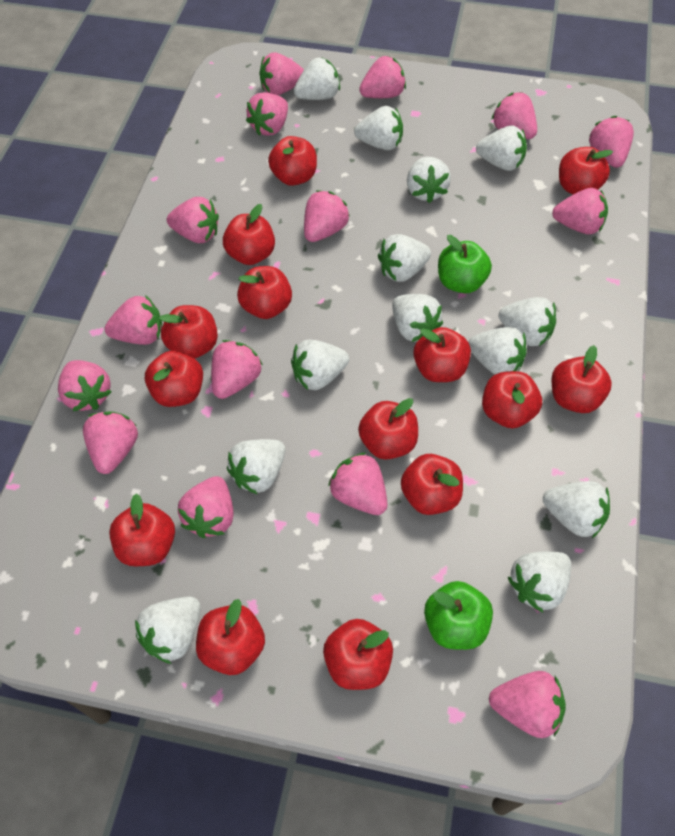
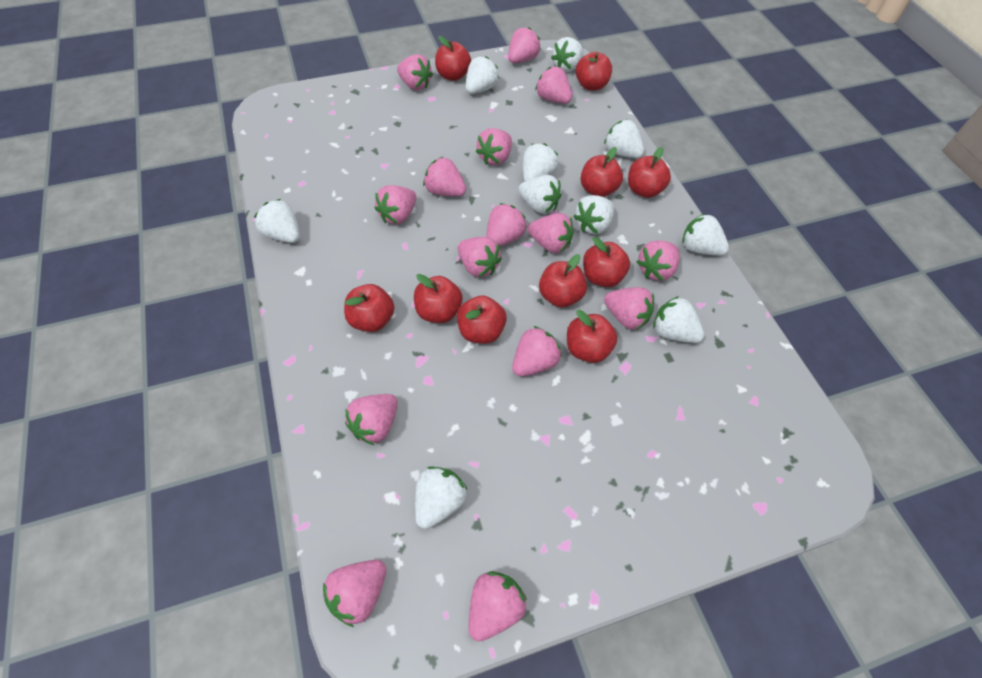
green apple: 2 -> 0
red apple: 14 -> 10
white strawberry: 13 -> 10

